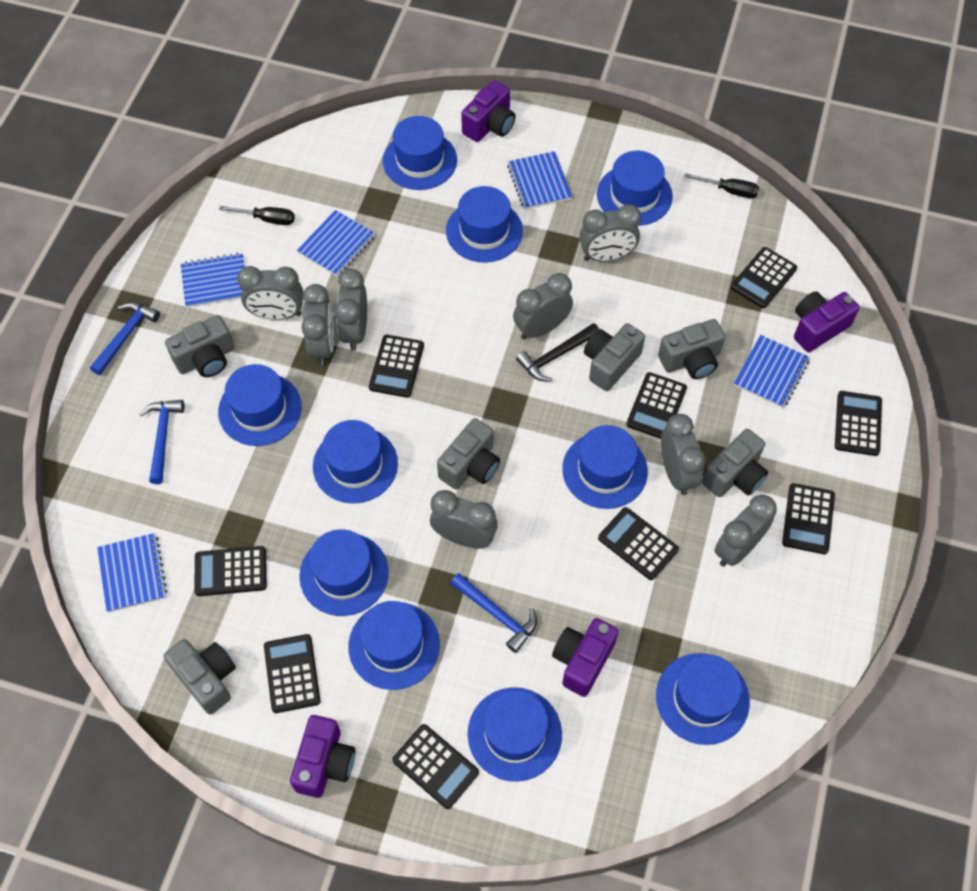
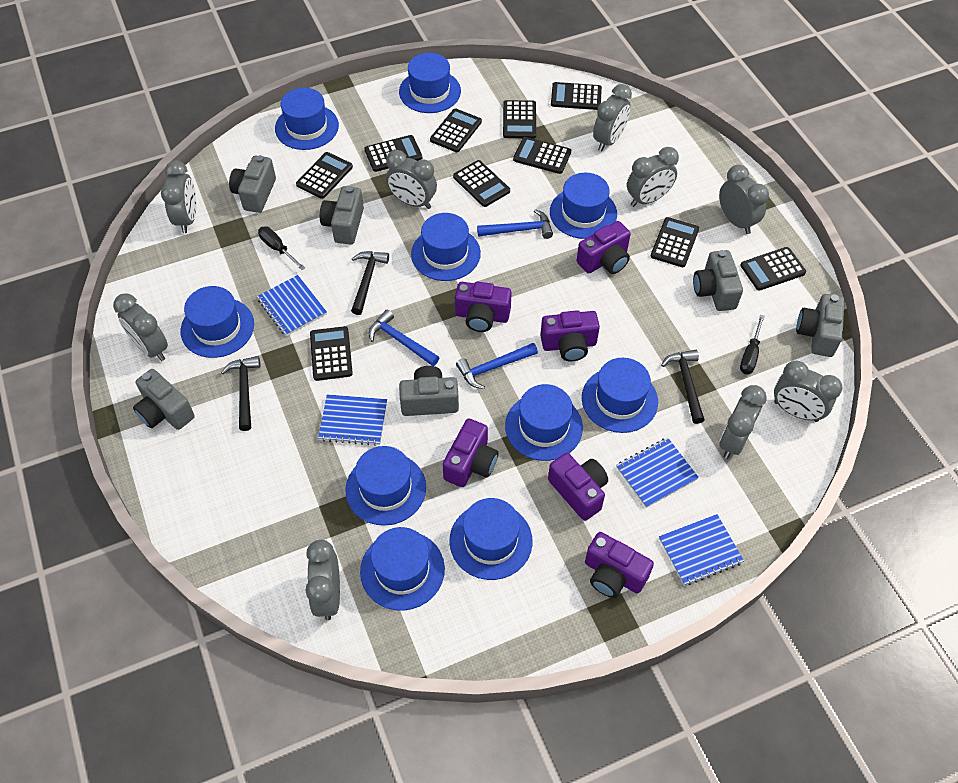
black calculator: 9 -> 10
black hammer: 1 -> 3
blue notebook: 5 -> 4
grey clock: 8 -> 9
purple camera: 4 -> 6

